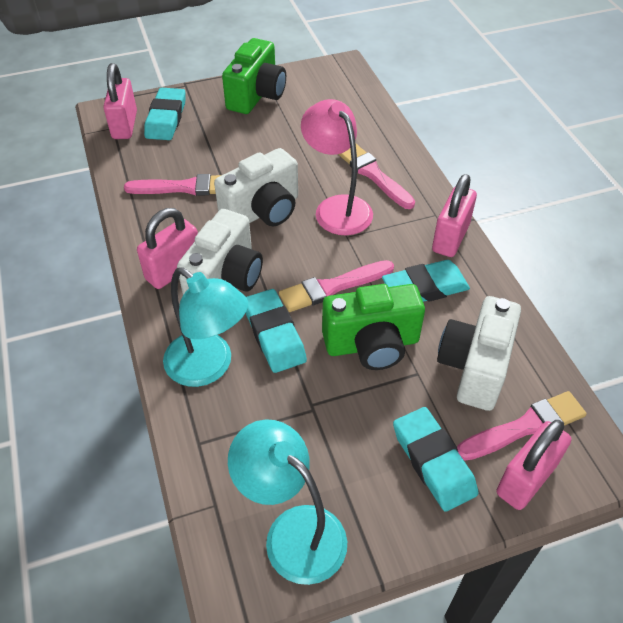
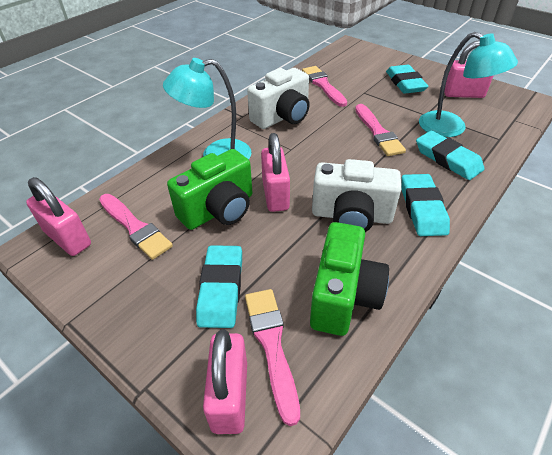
pink lamp: 1 -> 0
white camera: 3 -> 2

